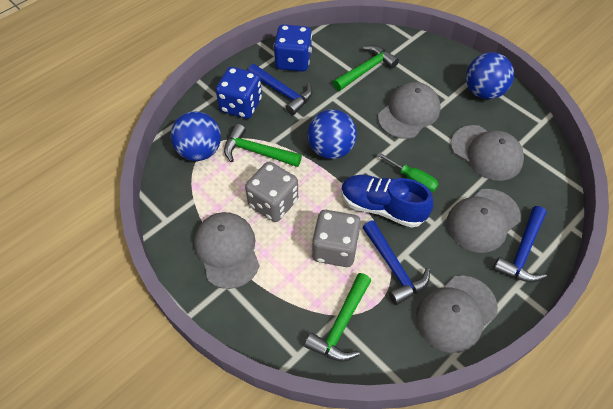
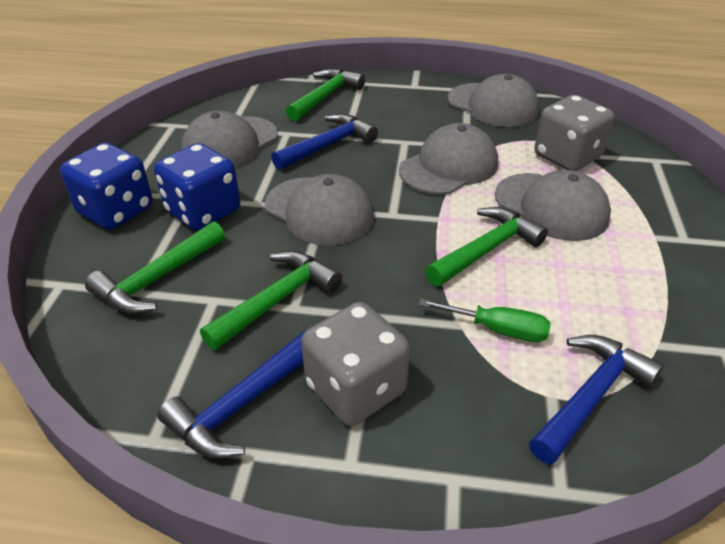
blue ball: 3 -> 0
blue shoe: 1 -> 0
green hammer: 3 -> 4

